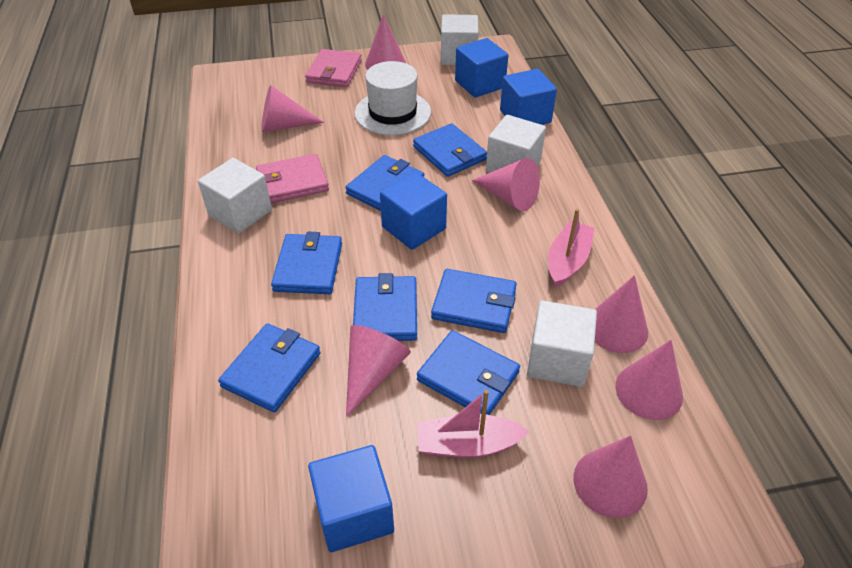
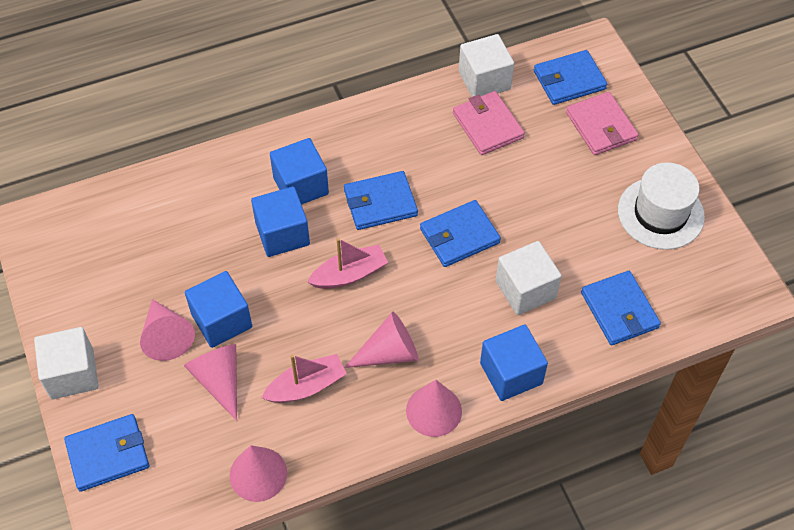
blue wallet: 7 -> 5
pink cone: 7 -> 5
white cube: 4 -> 3

